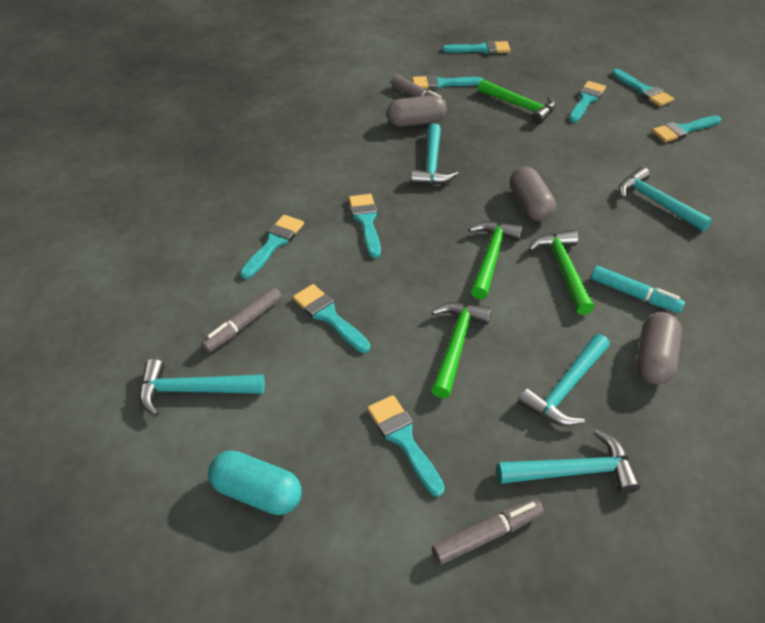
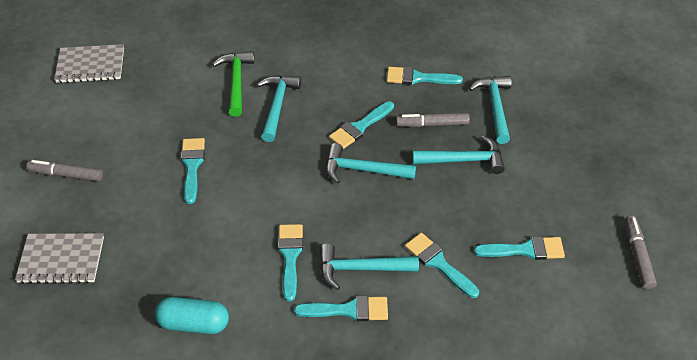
green hammer: 4 -> 1
grey capsule: 3 -> 0
grey notebook: 0 -> 2
turquoise brush: 9 -> 7
turquoise marker: 1 -> 0

